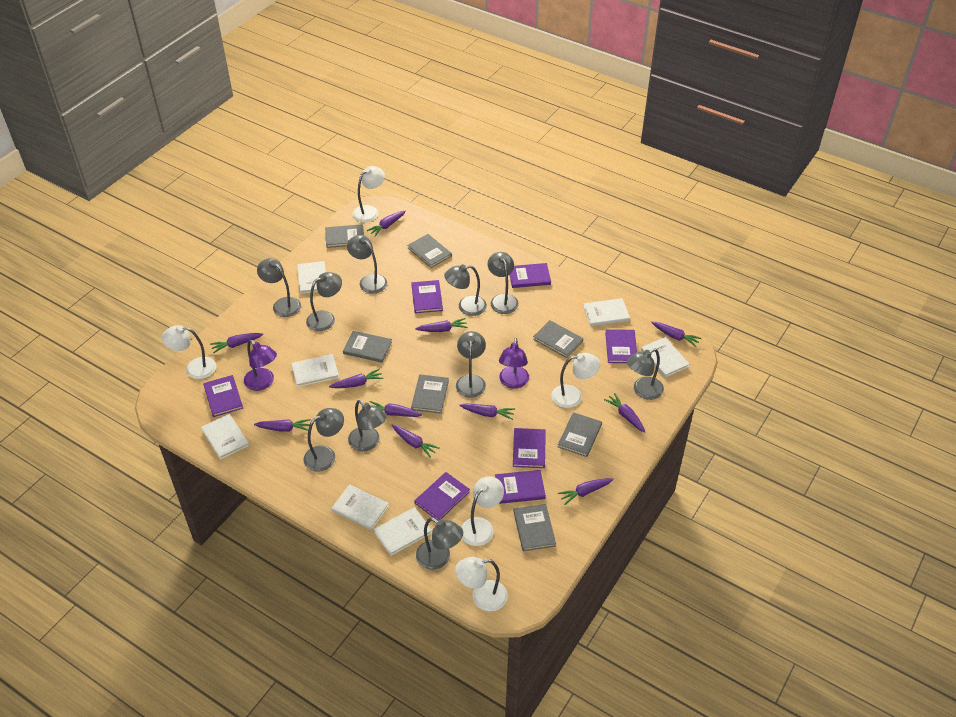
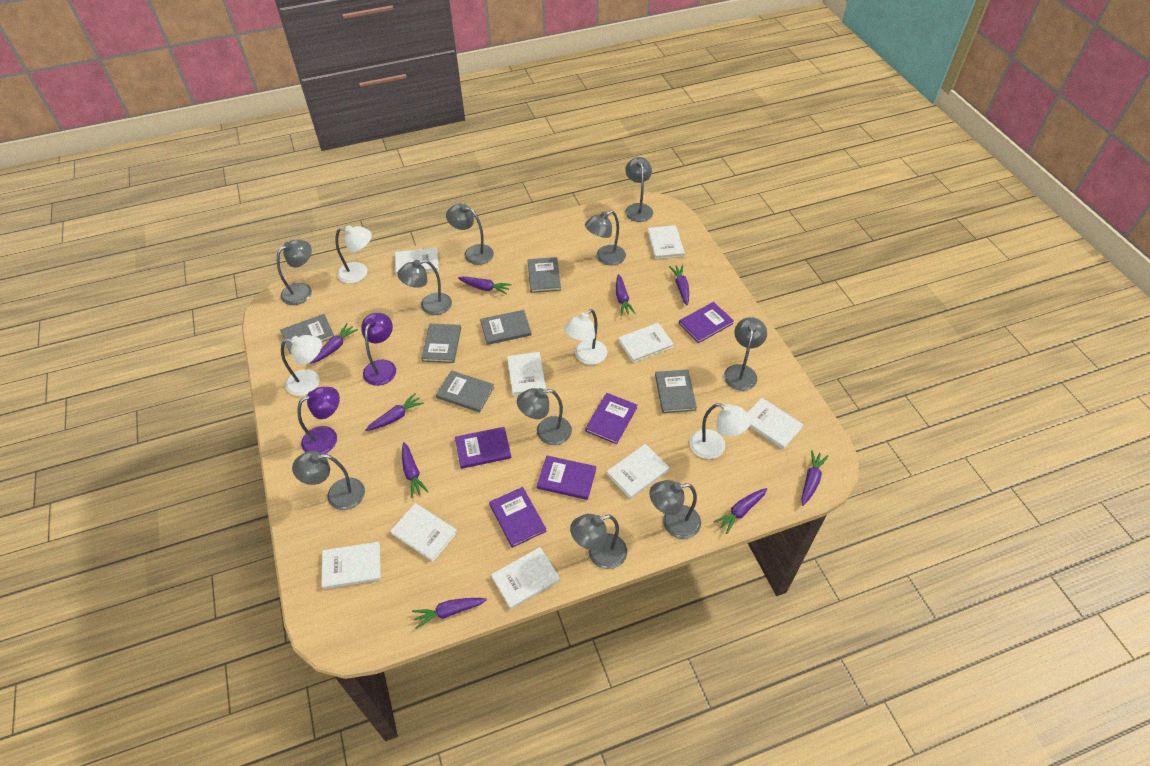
grey book: 7 -> 6
purple book: 7 -> 5
purple carrot: 11 -> 9
white book: 7 -> 9
white lamp: 5 -> 4

